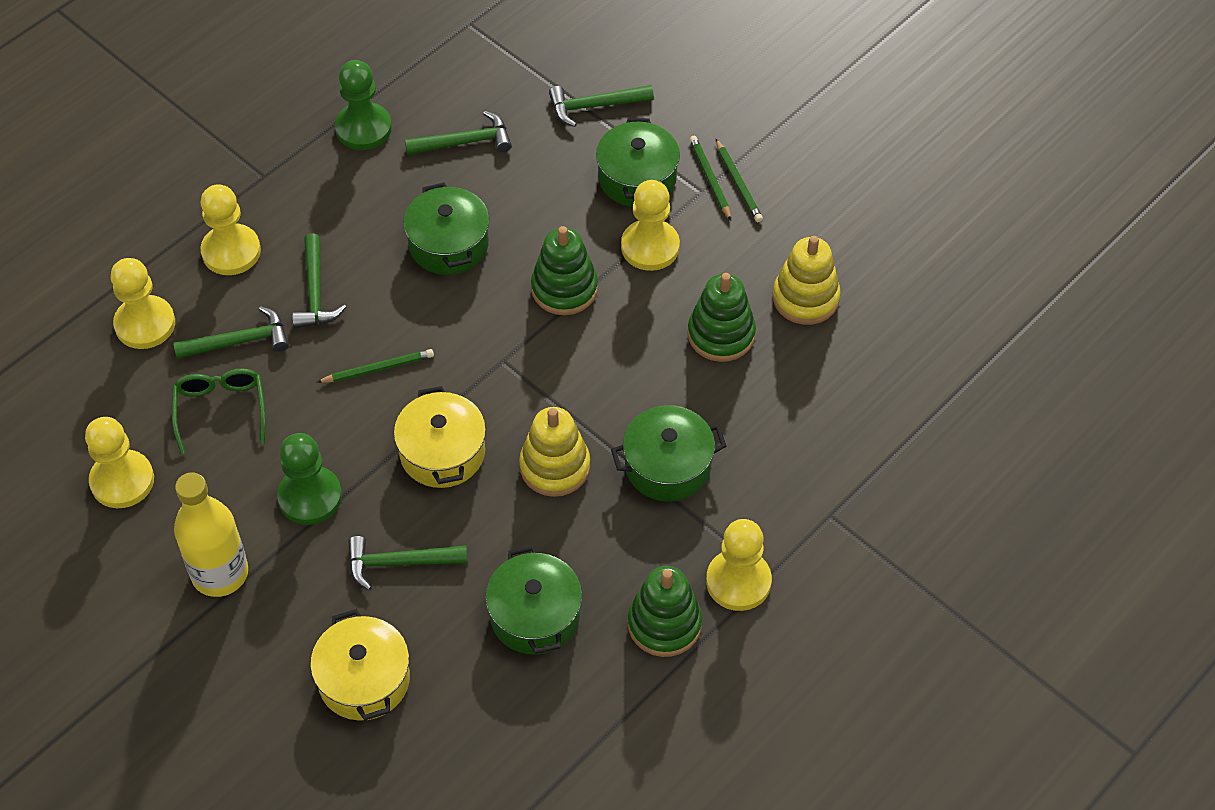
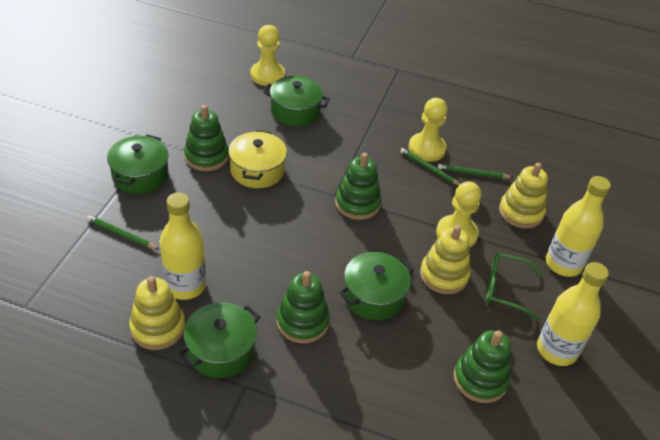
green hammer: 5 -> 0
green pawn: 2 -> 0
green stacking toy: 3 -> 4
yellow bottle: 1 -> 3
yellow pawn: 5 -> 3
yellow pot: 2 -> 1
yellow stacking toy: 2 -> 3

